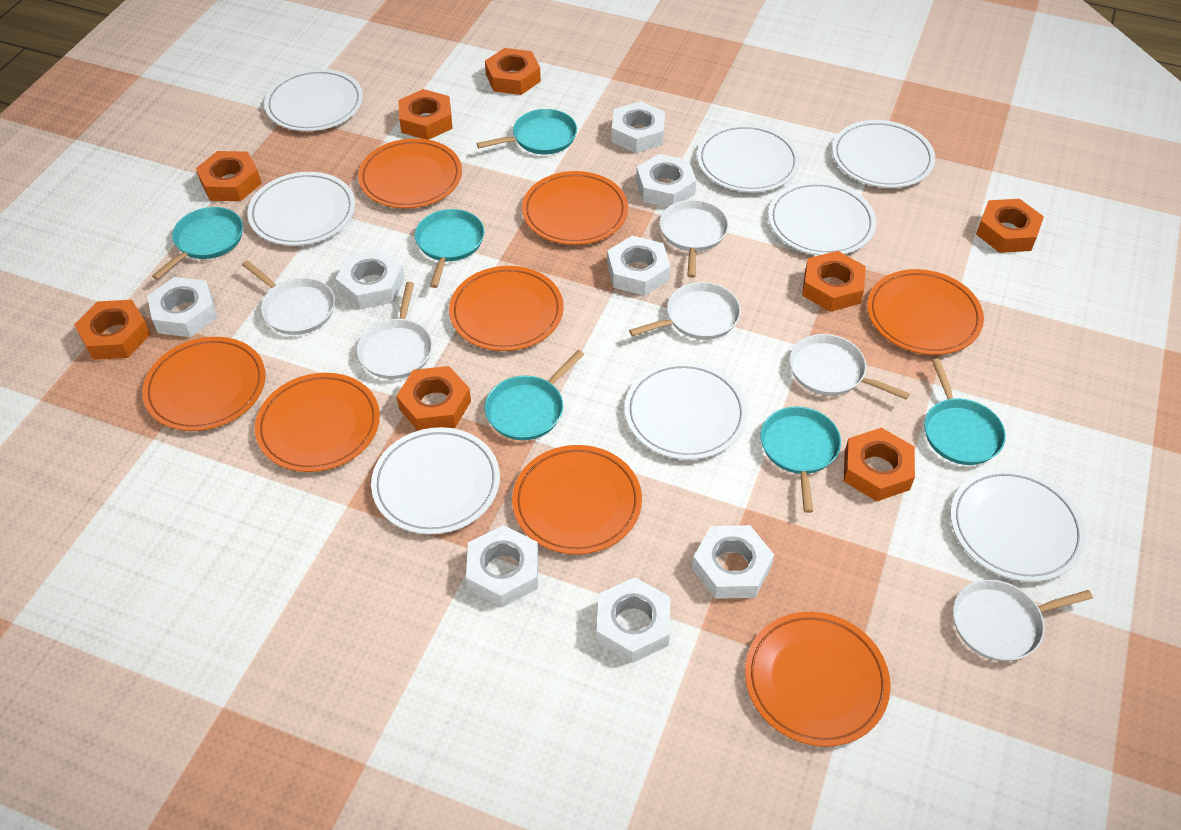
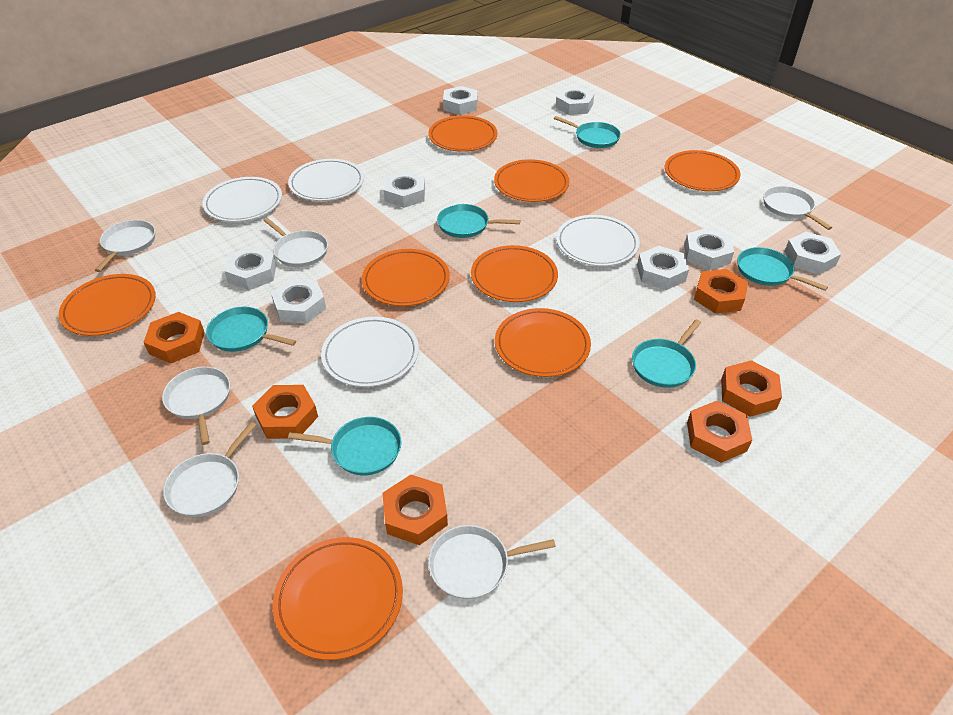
orange nut: 8 -> 6
white plate: 8 -> 4

